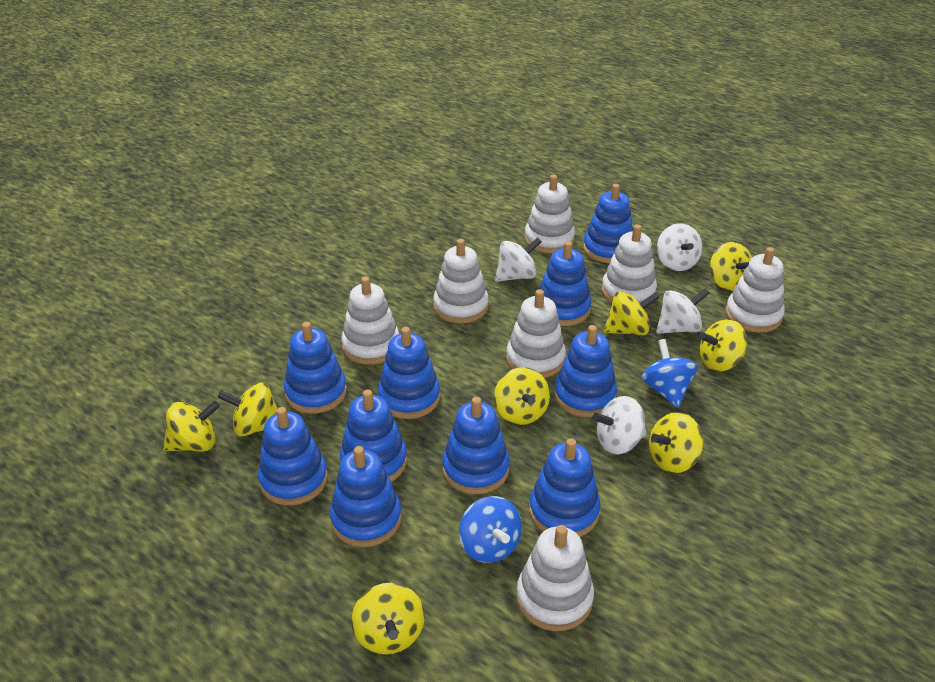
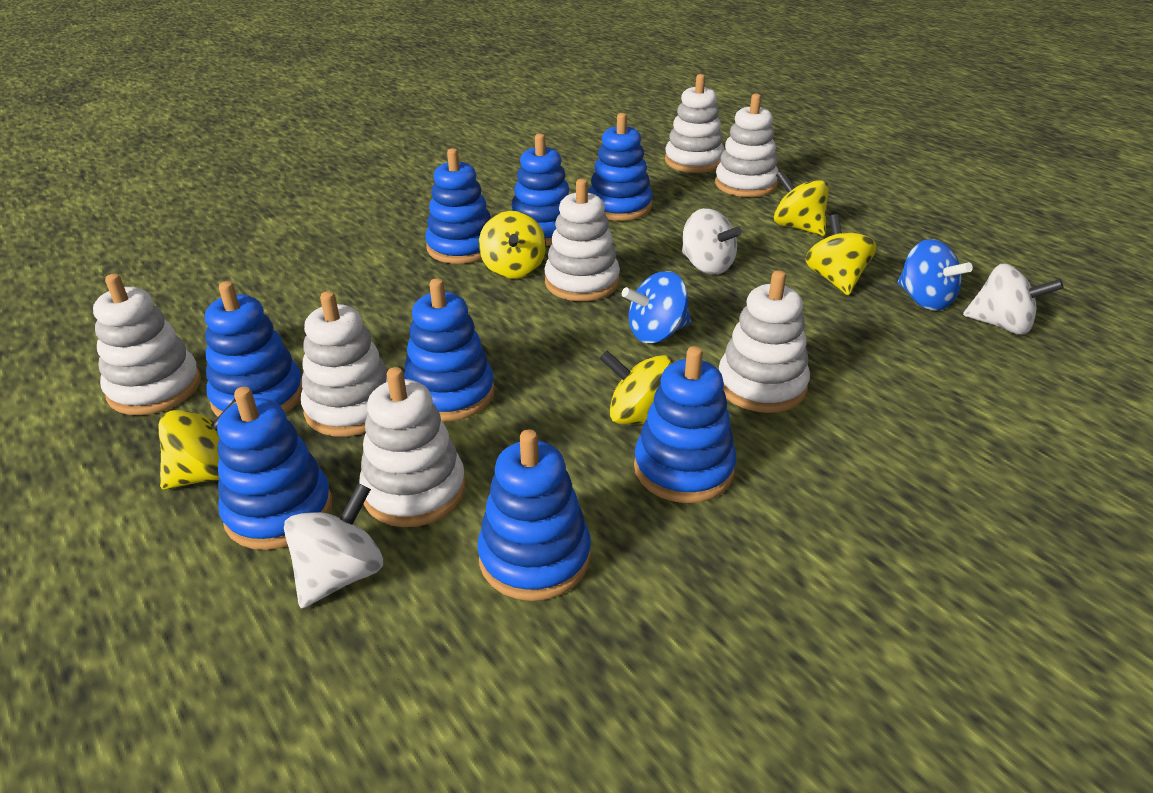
blue stacking toy: 10 -> 8
white spinning top: 4 -> 3
yellow spinning top: 8 -> 5

